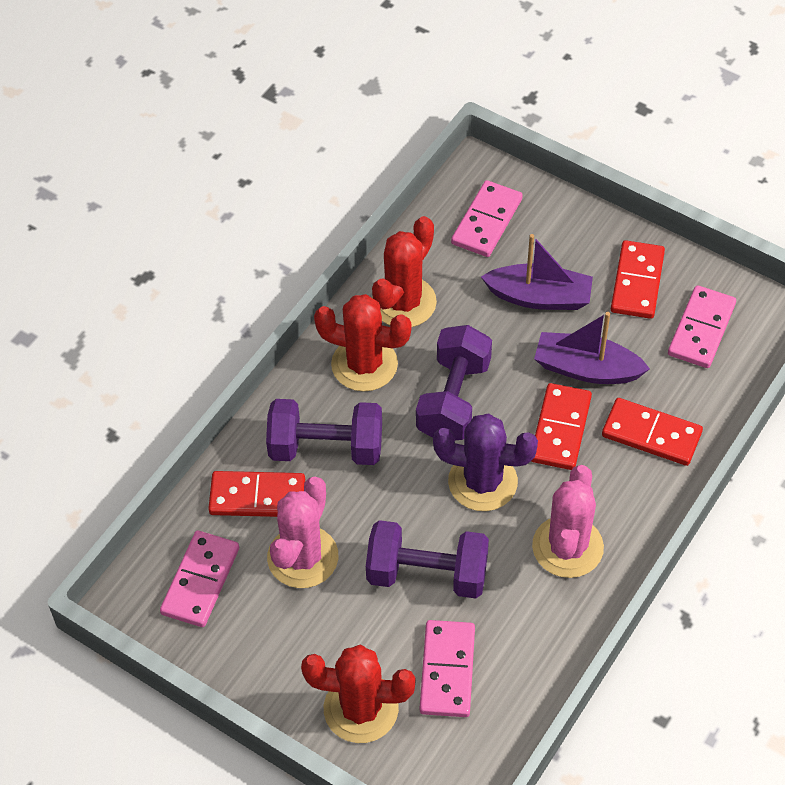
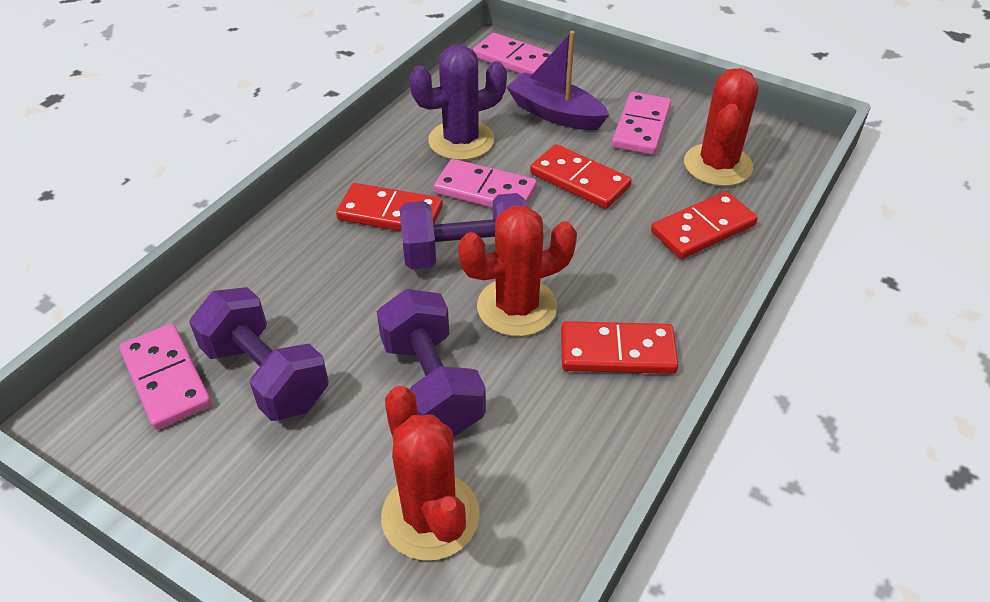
pink cactus: 2 -> 0
purple boat: 2 -> 1

